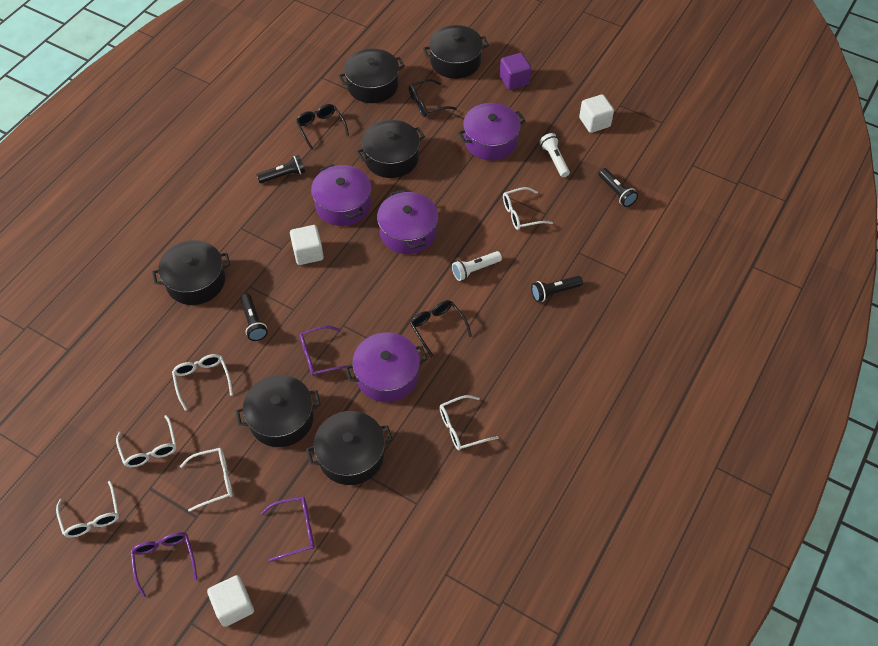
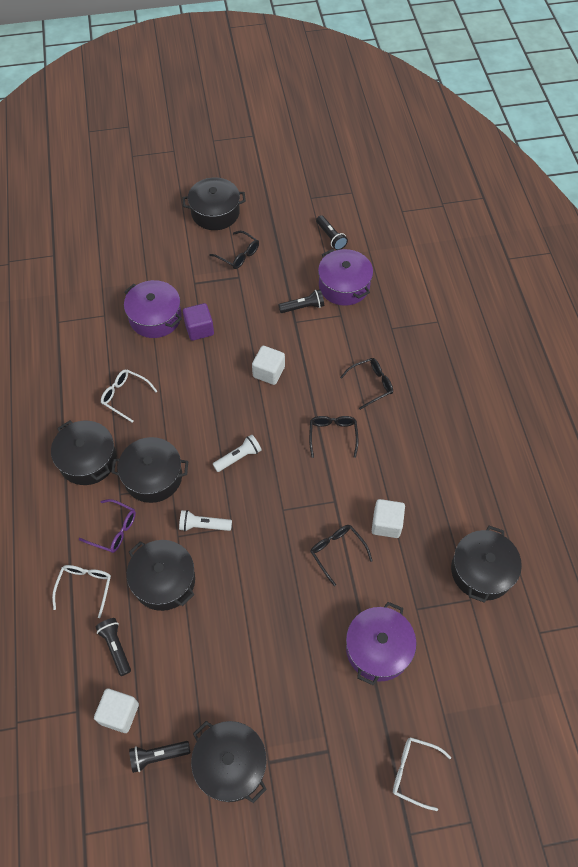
black glasses: 3 -> 4
purple glasses: 3 -> 1
purple pot: 4 -> 3
white glasses: 6 -> 3

